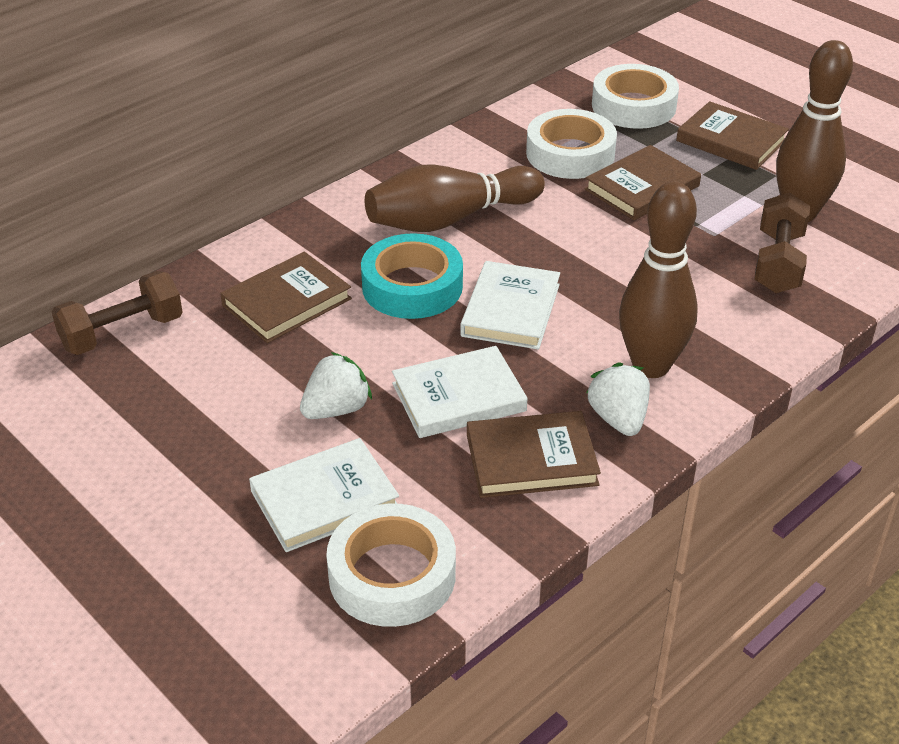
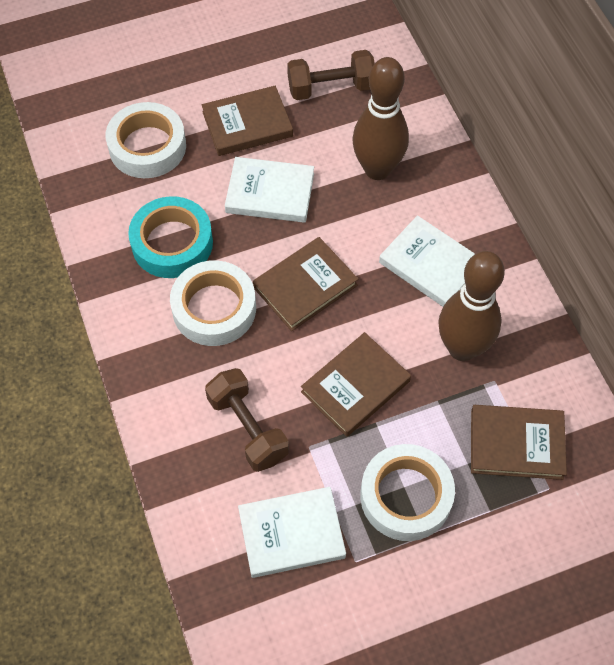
brown bowling pin: 3 -> 2
white strawberry: 2 -> 0

